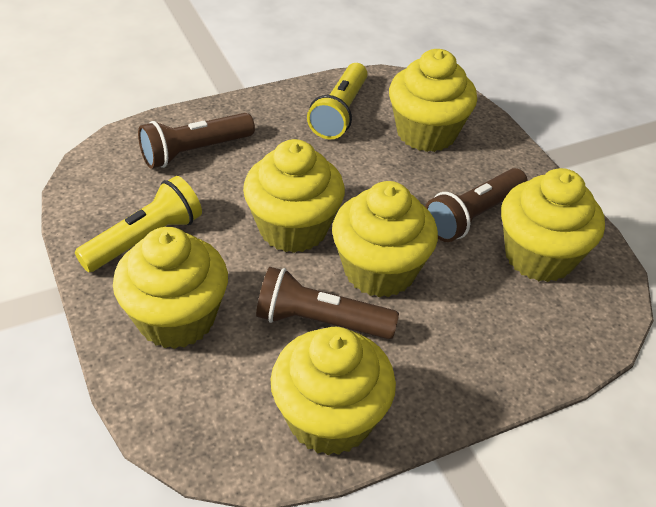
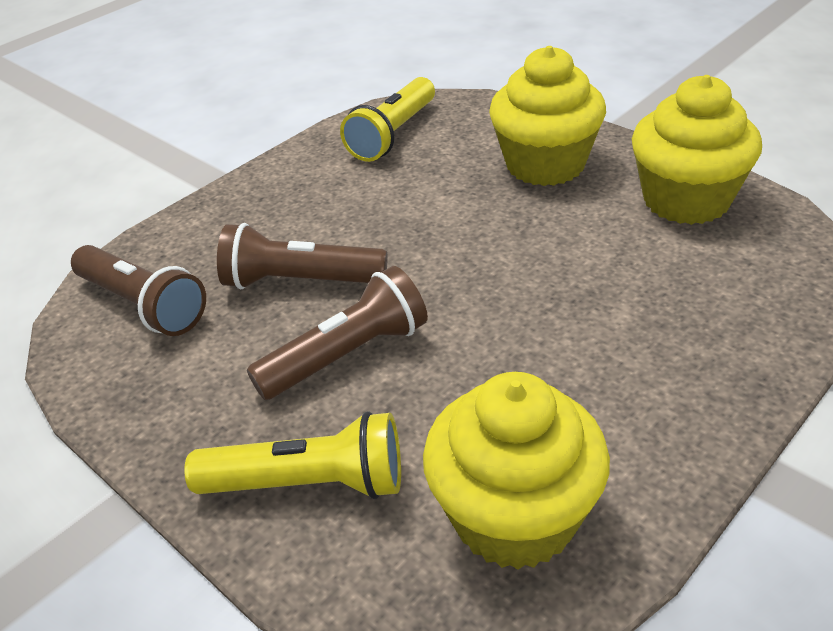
yellow cupcake: 6 -> 3

